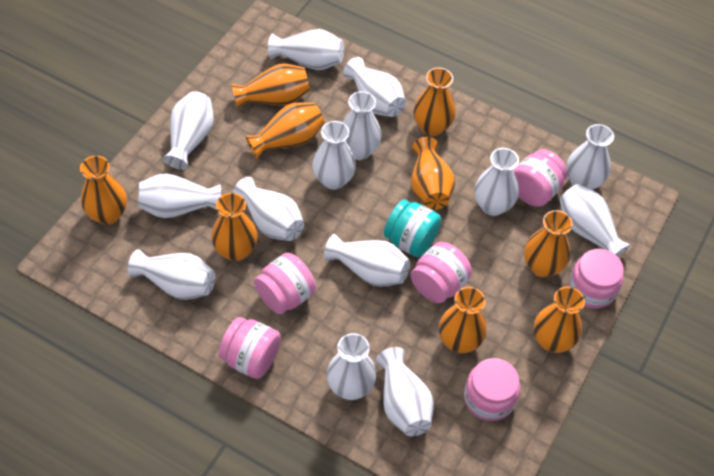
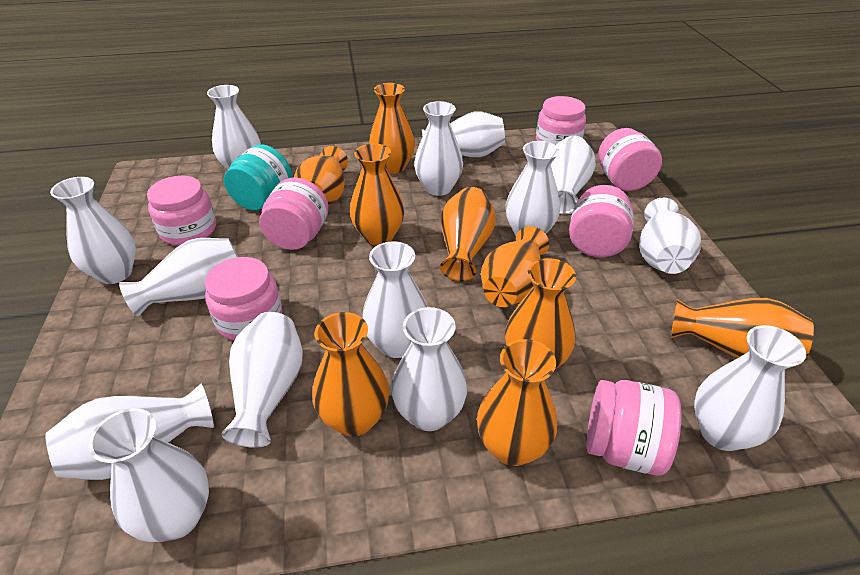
pink jar: 6 -> 7

